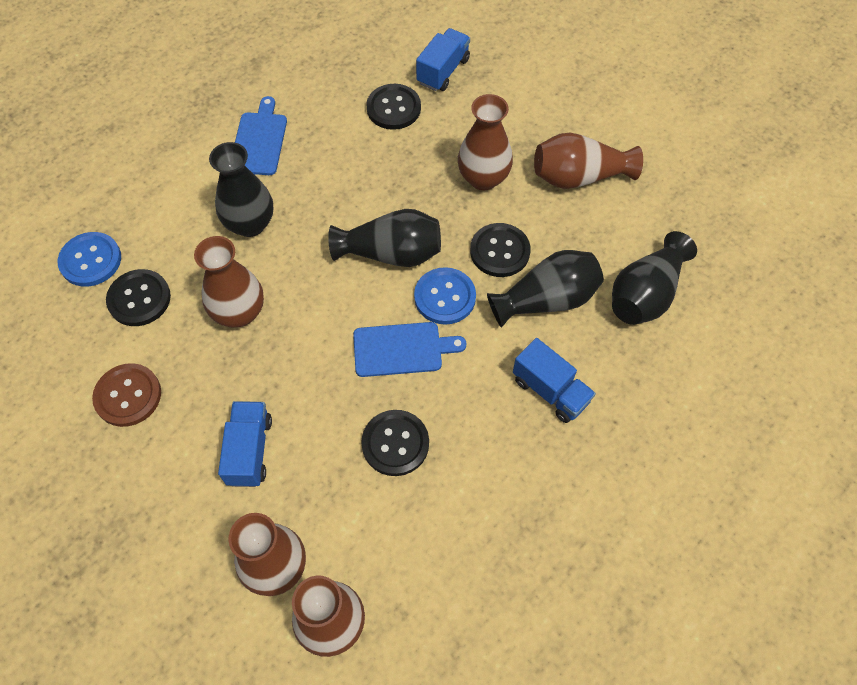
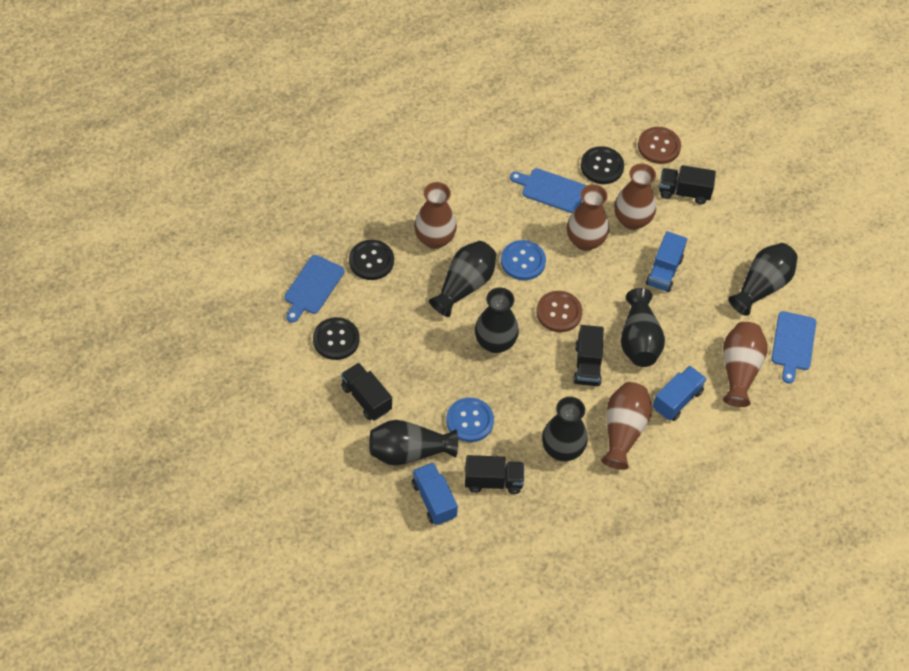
black button: 4 -> 3
black truck: 0 -> 4
black vase: 4 -> 6
blue cutting board: 2 -> 3
brown button: 1 -> 2

